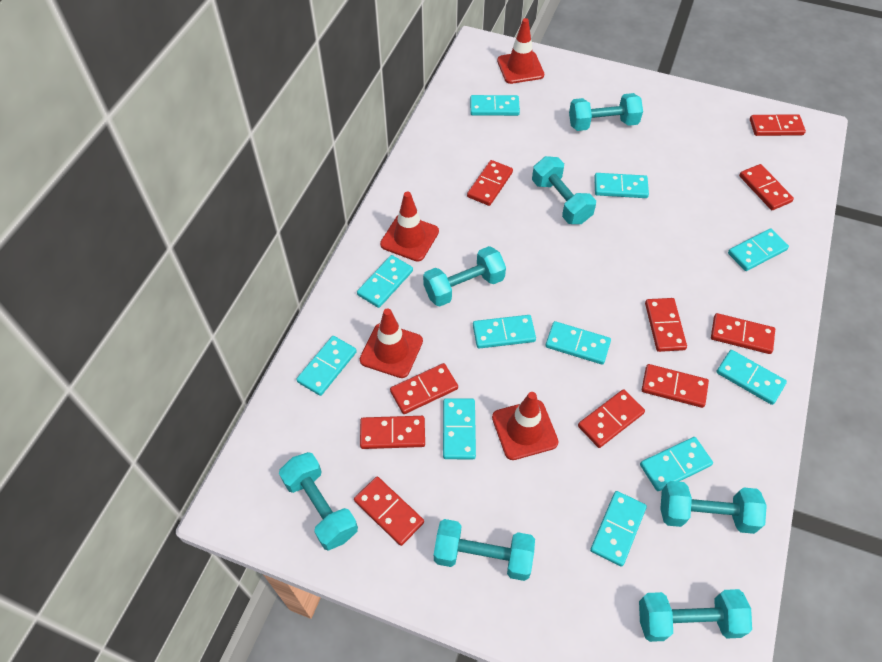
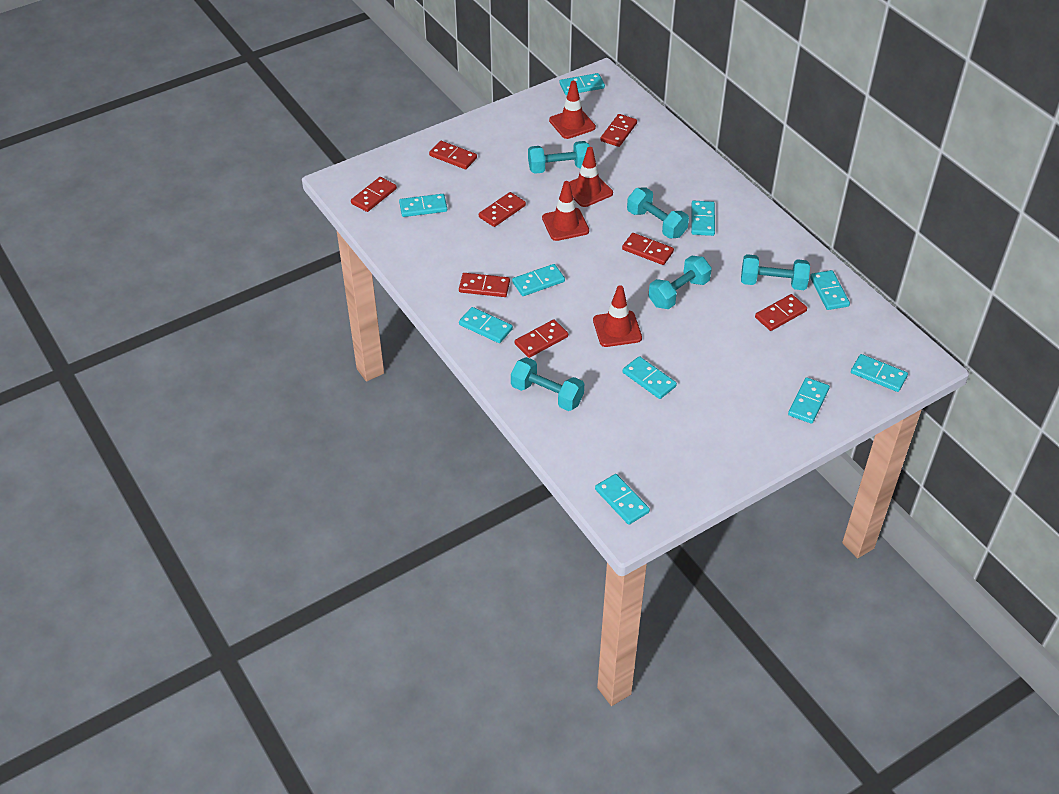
red domino: 10 -> 8
turquoise domino: 11 -> 10
turquoise dumbbell: 7 -> 5

